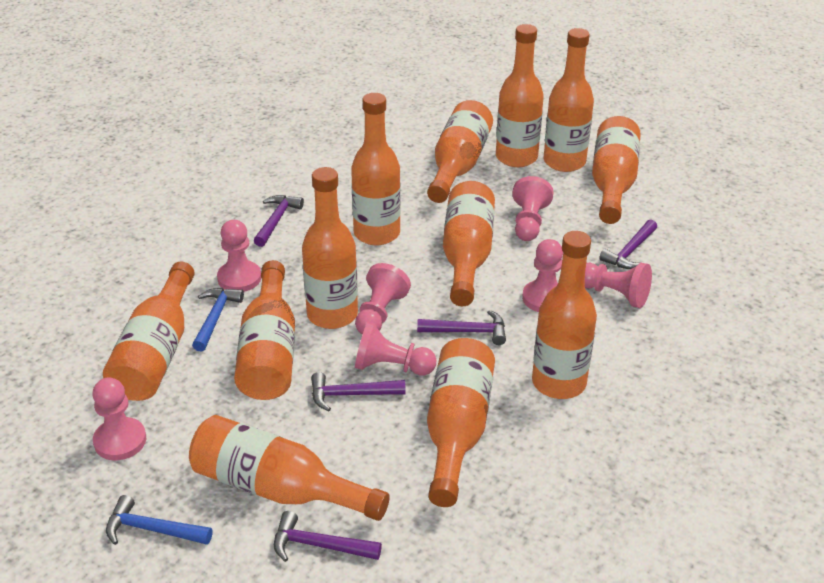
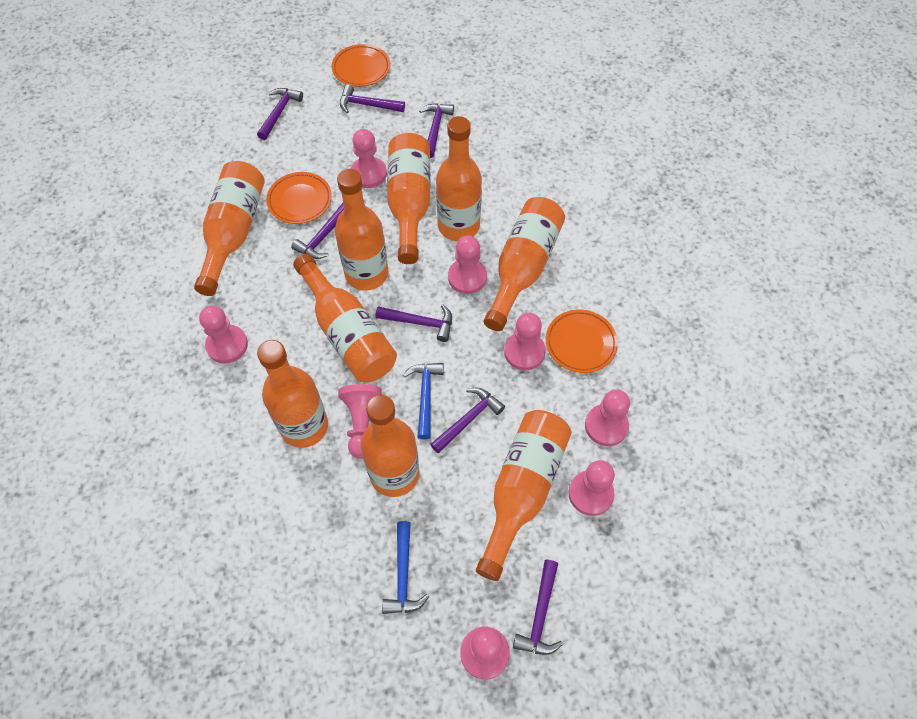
orange bottle: 12 -> 9
orange plate: 0 -> 3
pink pawn: 7 -> 8
purple hammer: 5 -> 7

